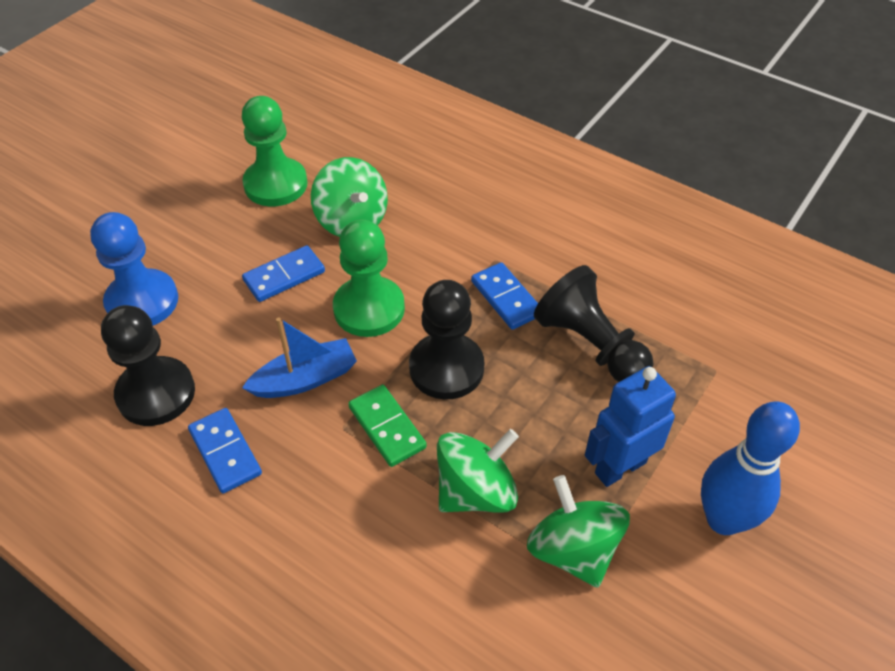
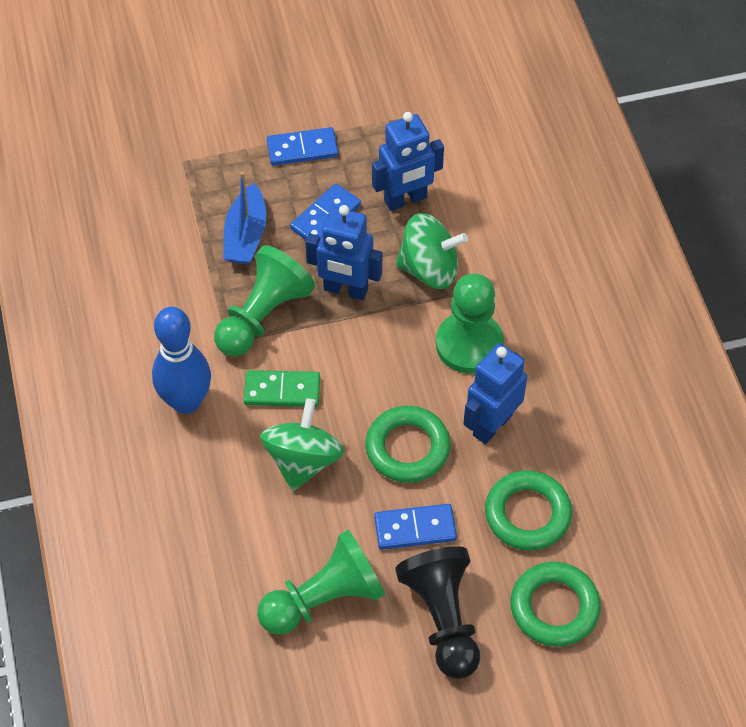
black pawn: 3 -> 1
blue pawn: 1 -> 0
blue robot: 1 -> 3
green pawn: 2 -> 3
green ring: 0 -> 3
green spinning top: 3 -> 2

